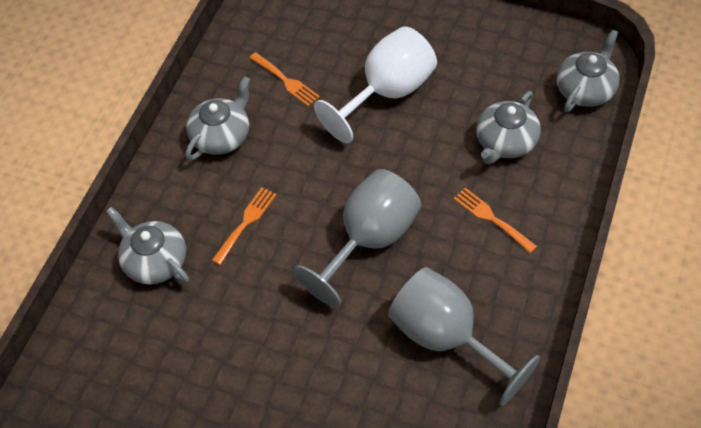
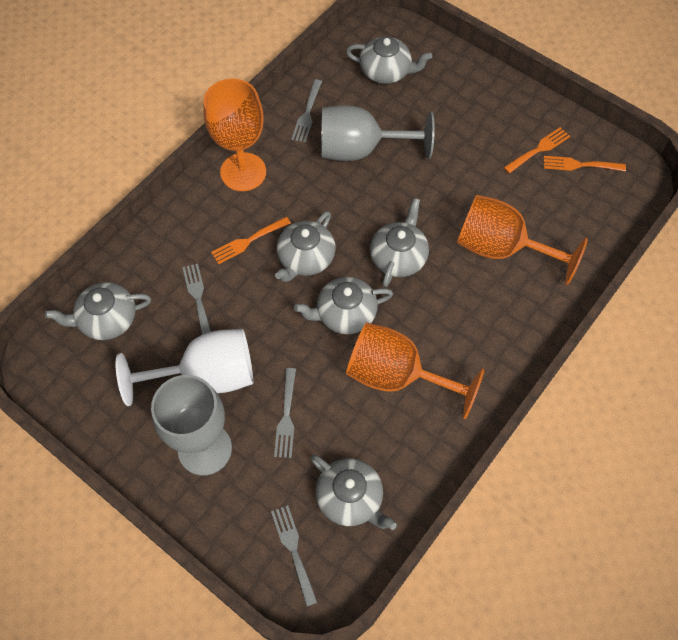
grey fork: 0 -> 4
grey teapot: 4 -> 6
orange goblet: 0 -> 3

